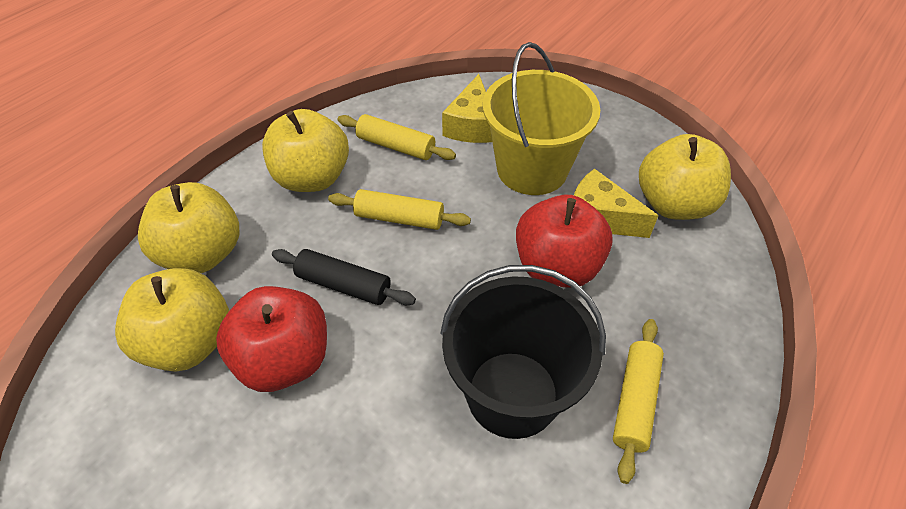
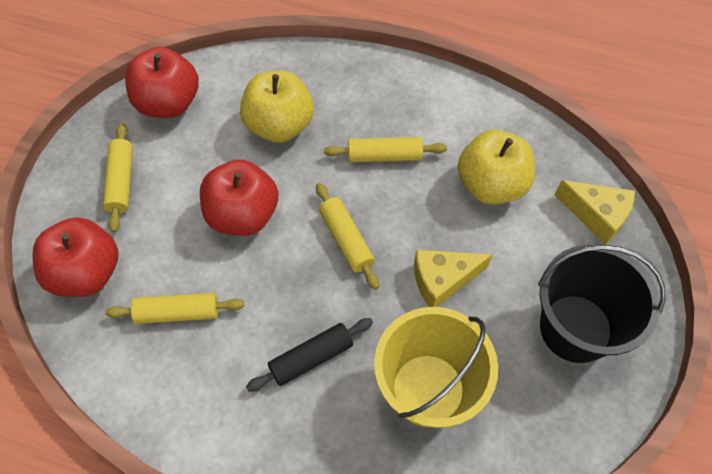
red apple: 2 -> 3
yellow apple: 4 -> 2
yellow rolling pin: 3 -> 4

